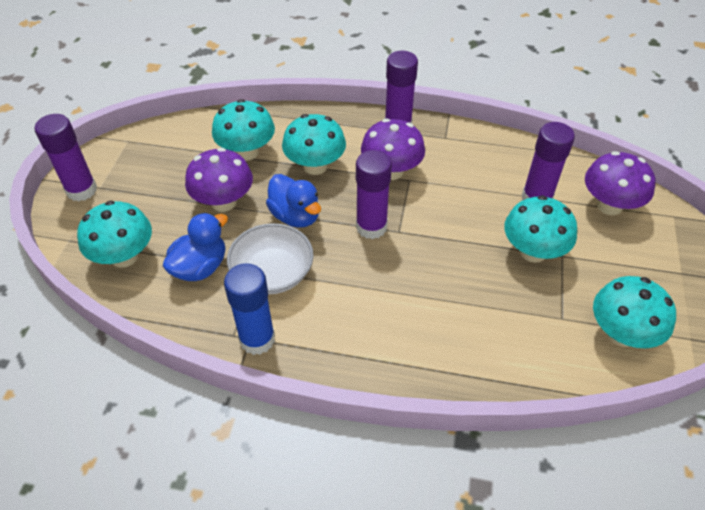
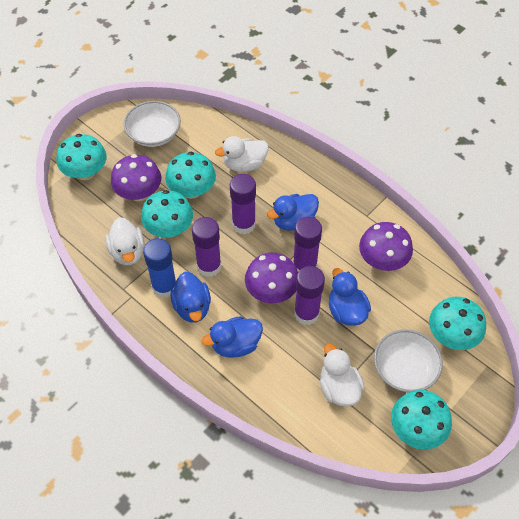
blue duck: 2 -> 4
white bowl: 1 -> 2
white duck: 0 -> 3

